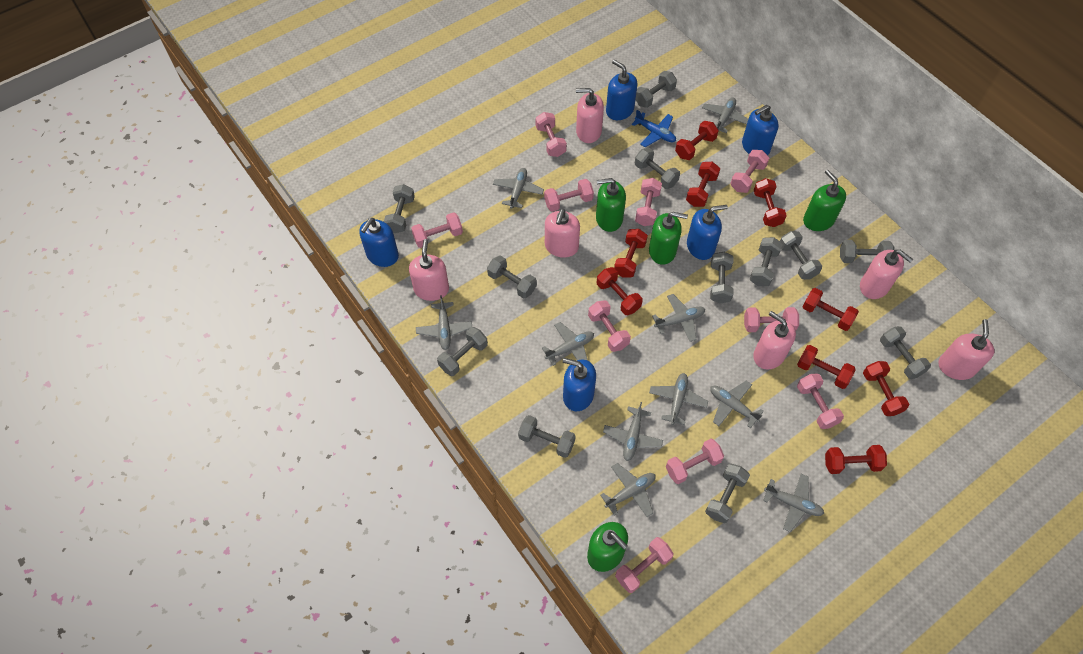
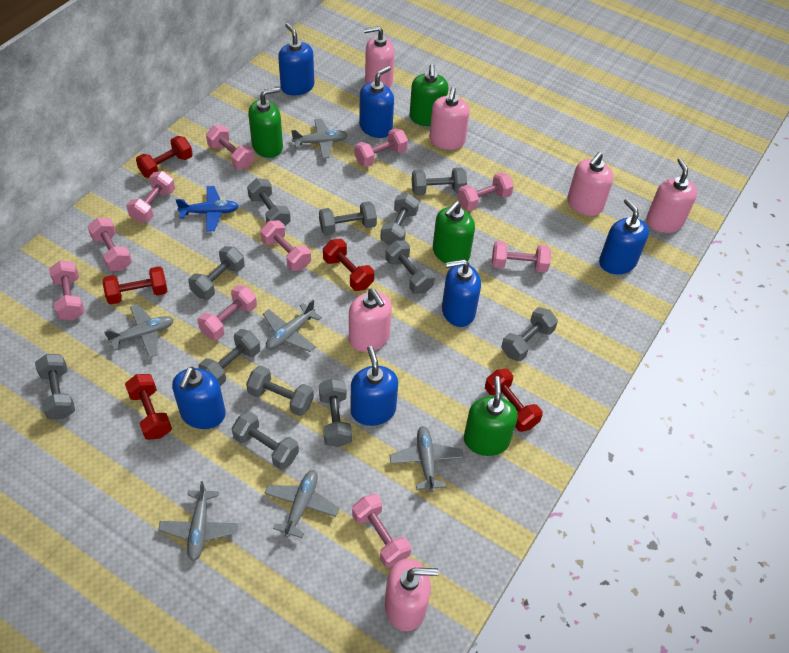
blue soap dispenser: 5 -> 6
grey plane: 10 -> 6
red dumbbell: 9 -> 5

